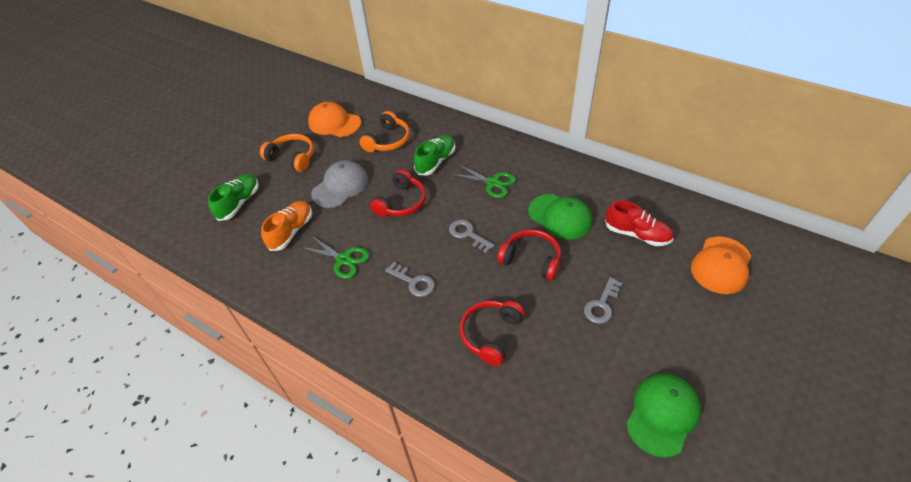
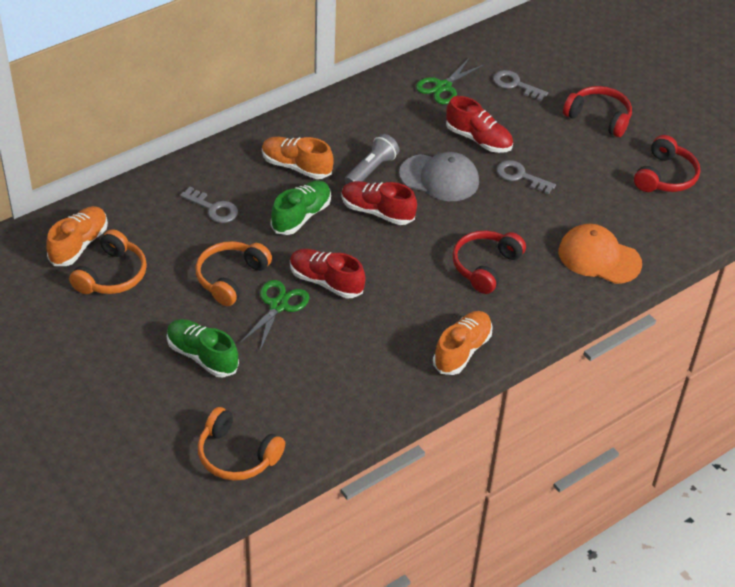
green cap: 2 -> 0
grey flashlight: 0 -> 1
orange cap: 2 -> 1
orange headphones: 2 -> 3
orange shoe: 1 -> 3
red shoe: 1 -> 3

